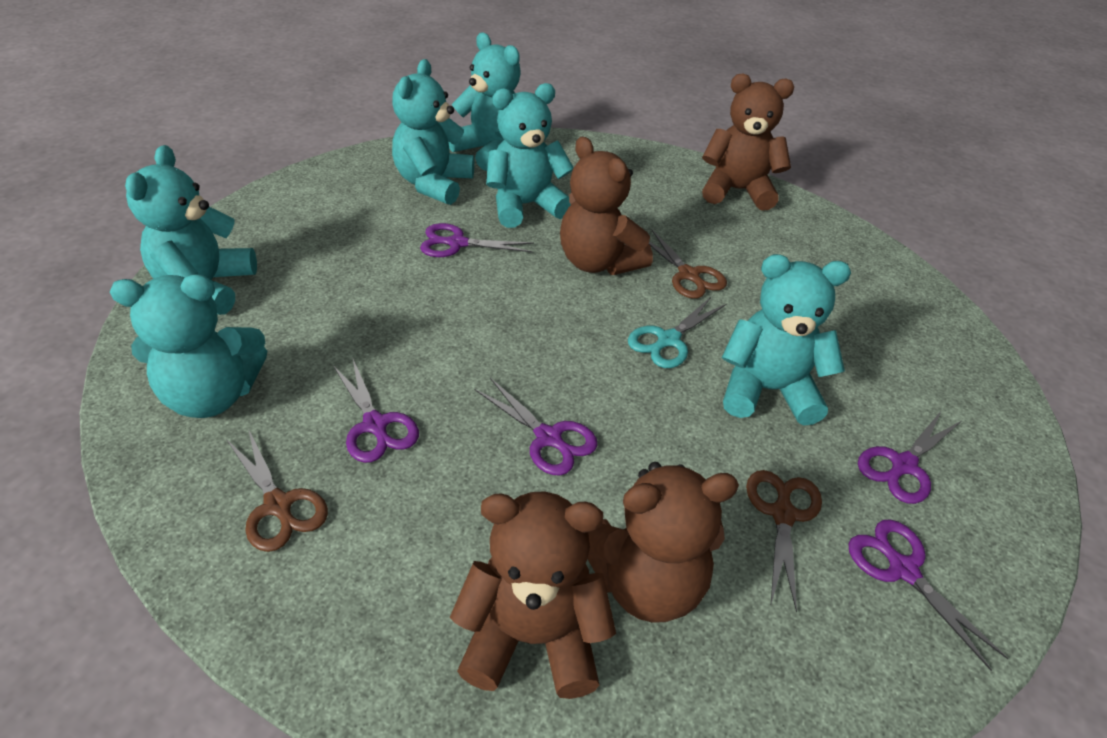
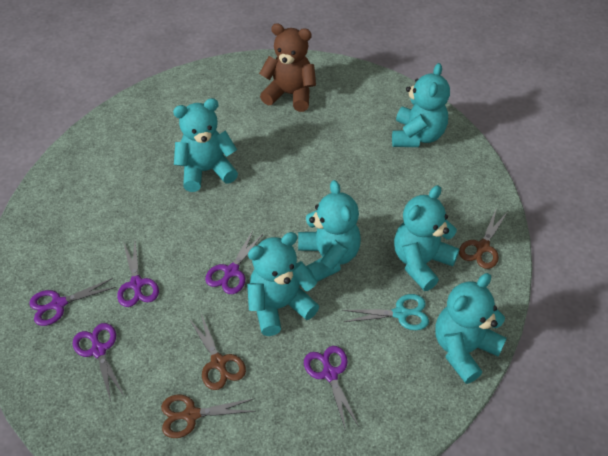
brown teddy bear: 4 -> 1

